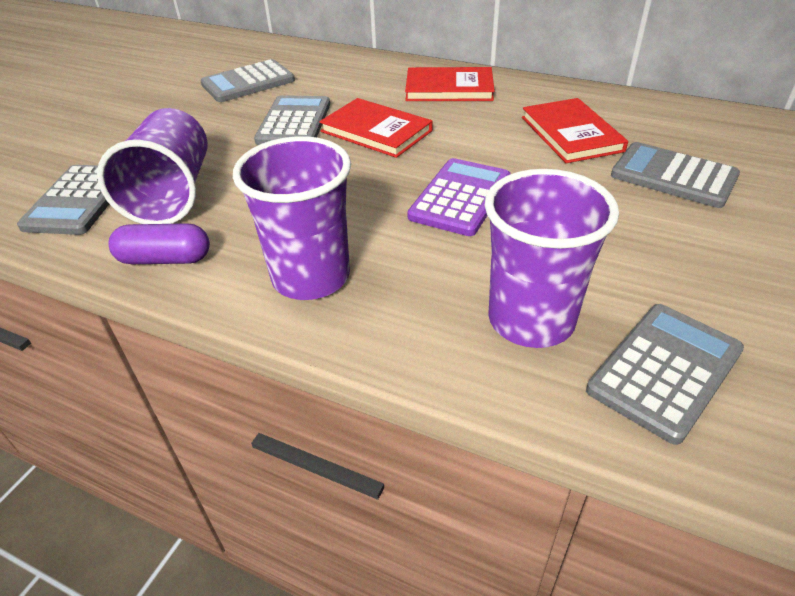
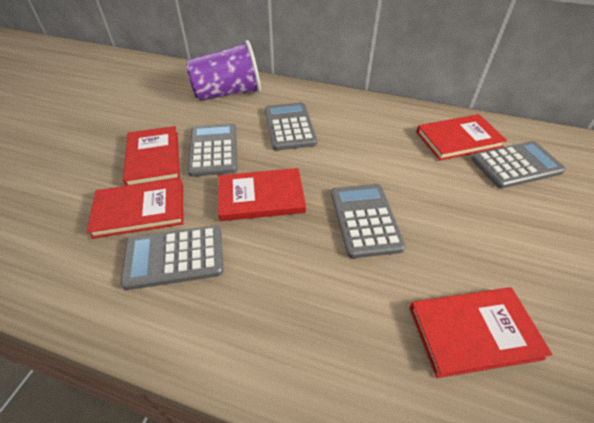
purple calculator: 1 -> 0
purple capsule: 1 -> 0
purple cup: 3 -> 1
red book: 3 -> 5

